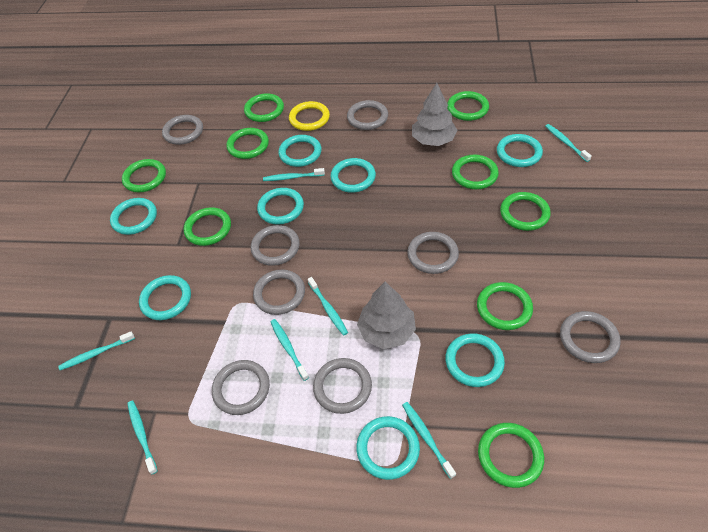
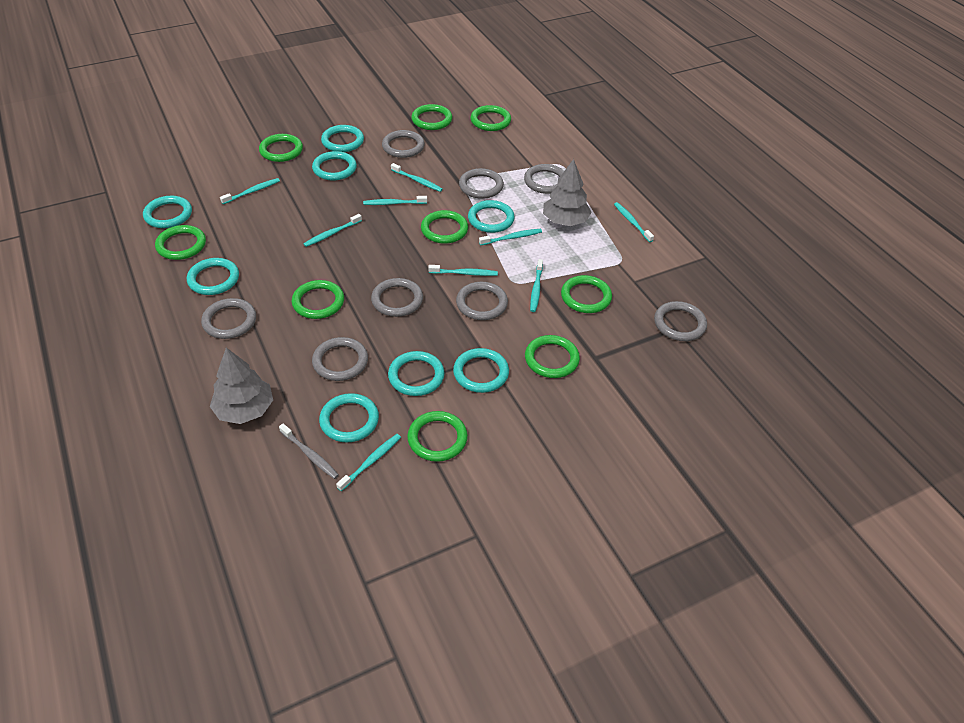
grey toothbrush: 0 -> 1
turquoise toothbrush: 7 -> 9
yellow ring: 1 -> 0

